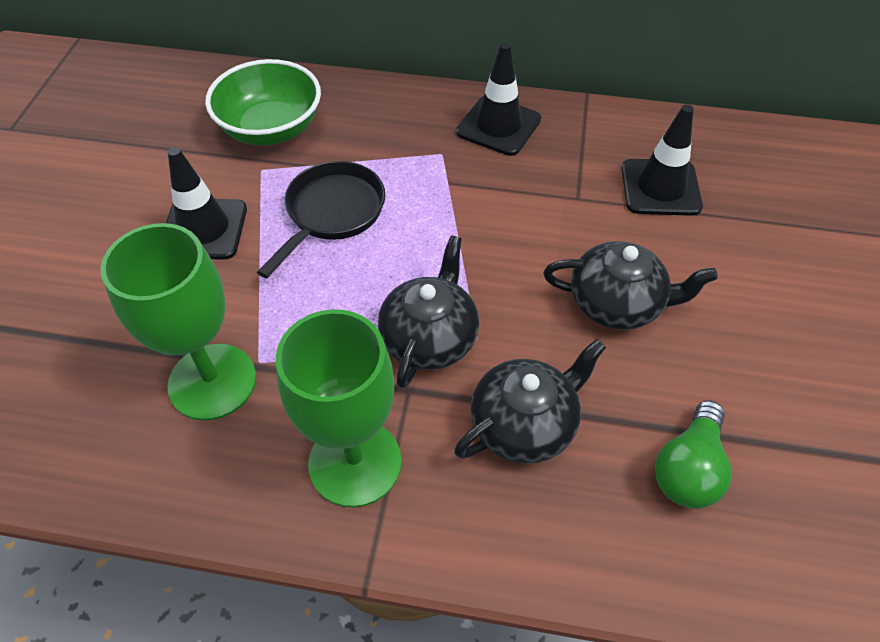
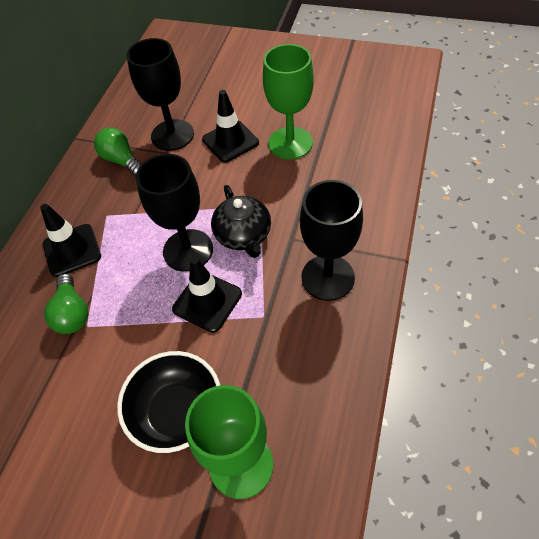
black bowl: 0 -> 1
black goblet: 0 -> 3
black pan: 1 -> 0
black teapot: 3 -> 1
green bowl: 1 -> 0
green light bulb: 1 -> 2

